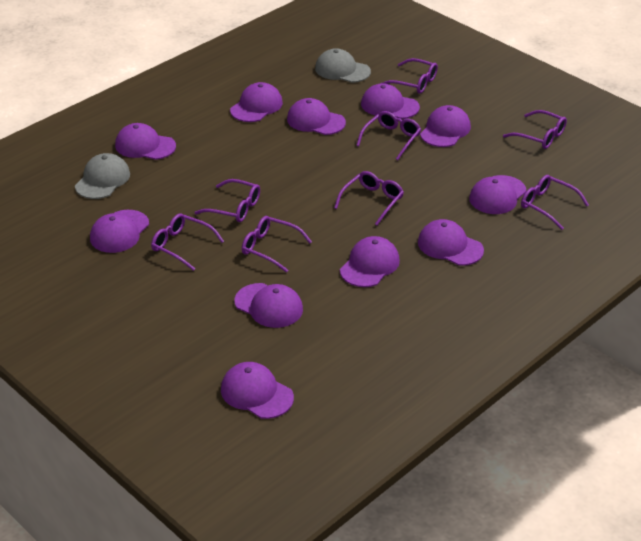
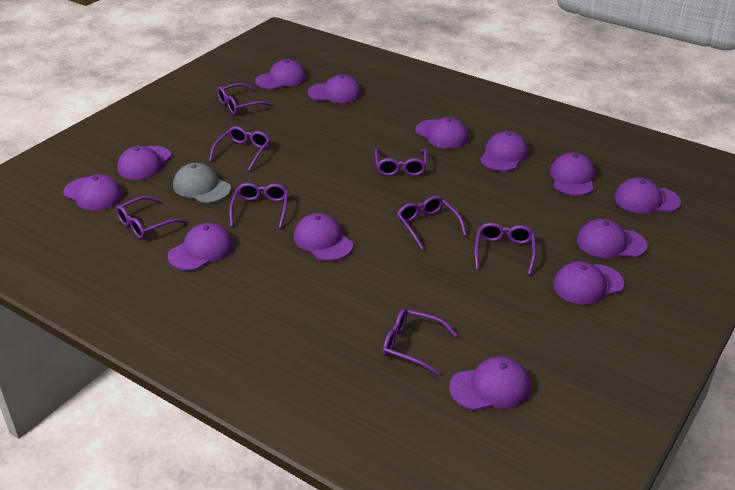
grey cap: 2 -> 1
purple cap: 11 -> 13

